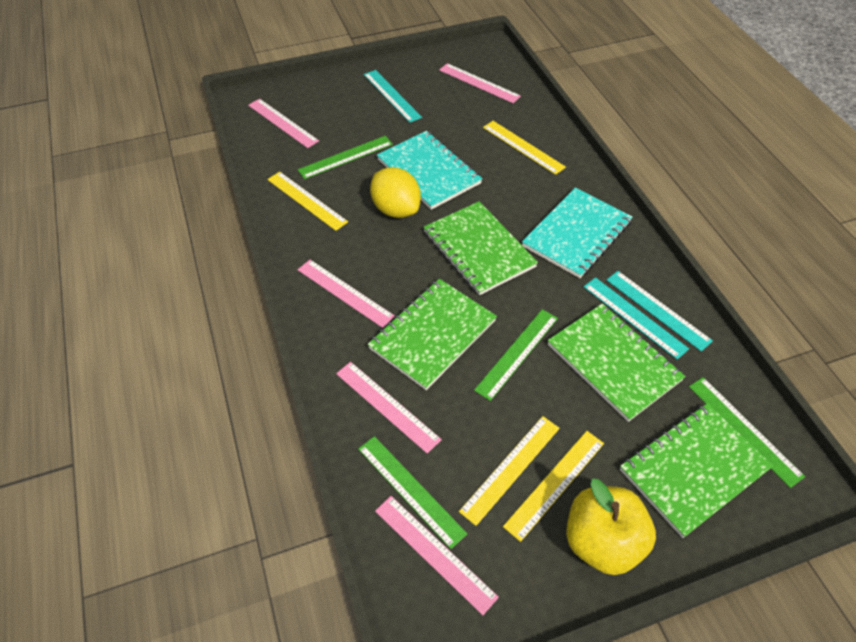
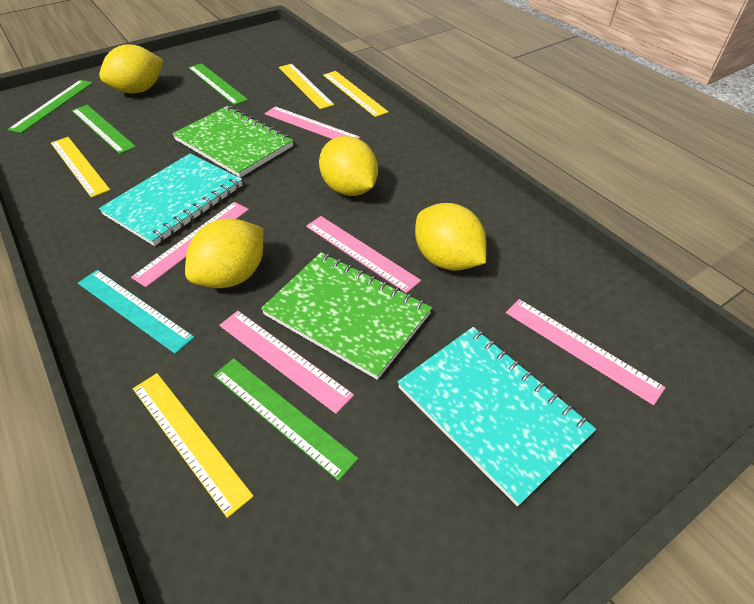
green notebook: 4 -> 2
turquoise ruler: 3 -> 1
yellow apple: 1 -> 0
yellow lemon: 1 -> 4

